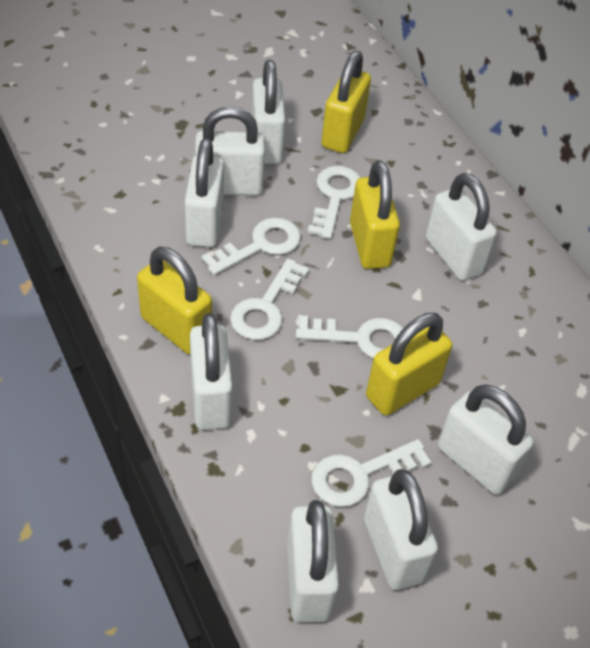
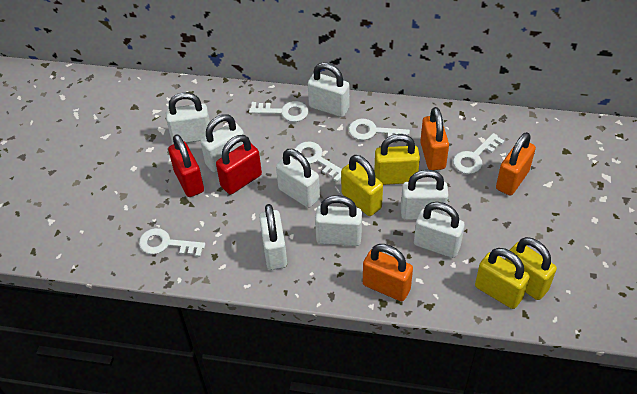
orange padlock: 0 -> 3
red padlock: 0 -> 2

